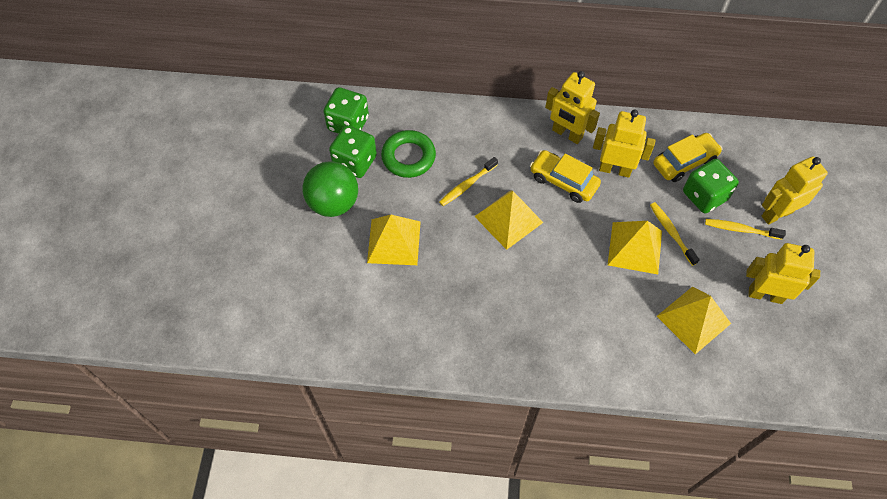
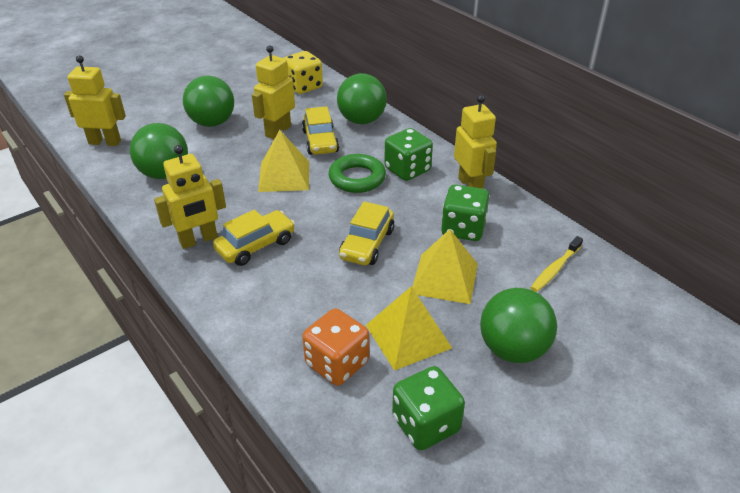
green ball: 1 -> 4
orange dice: 0 -> 1
yellow car: 2 -> 3
yellow dice: 0 -> 1
yellow pyramid: 4 -> 3
yellow toothbrush: 3 -> 1

